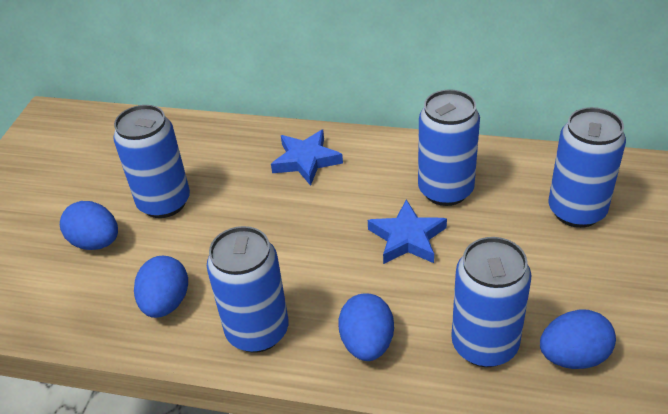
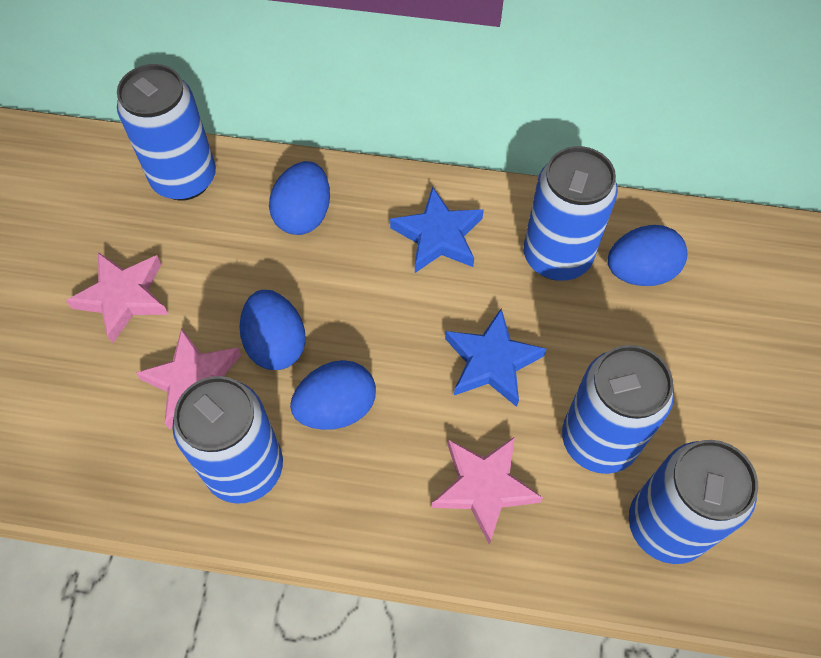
pink star: 0 -> 3

